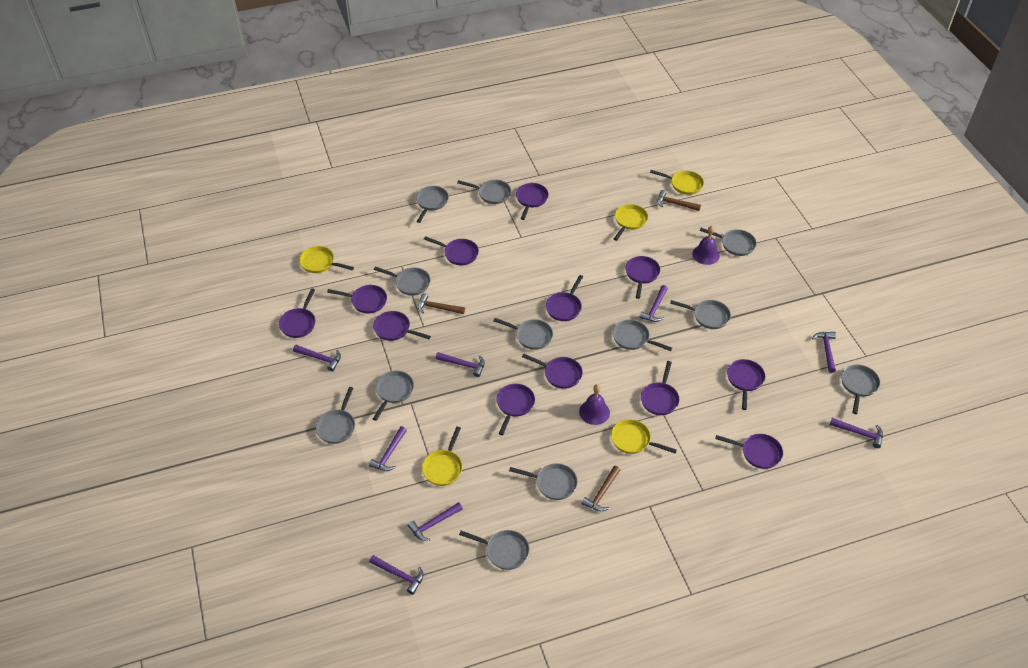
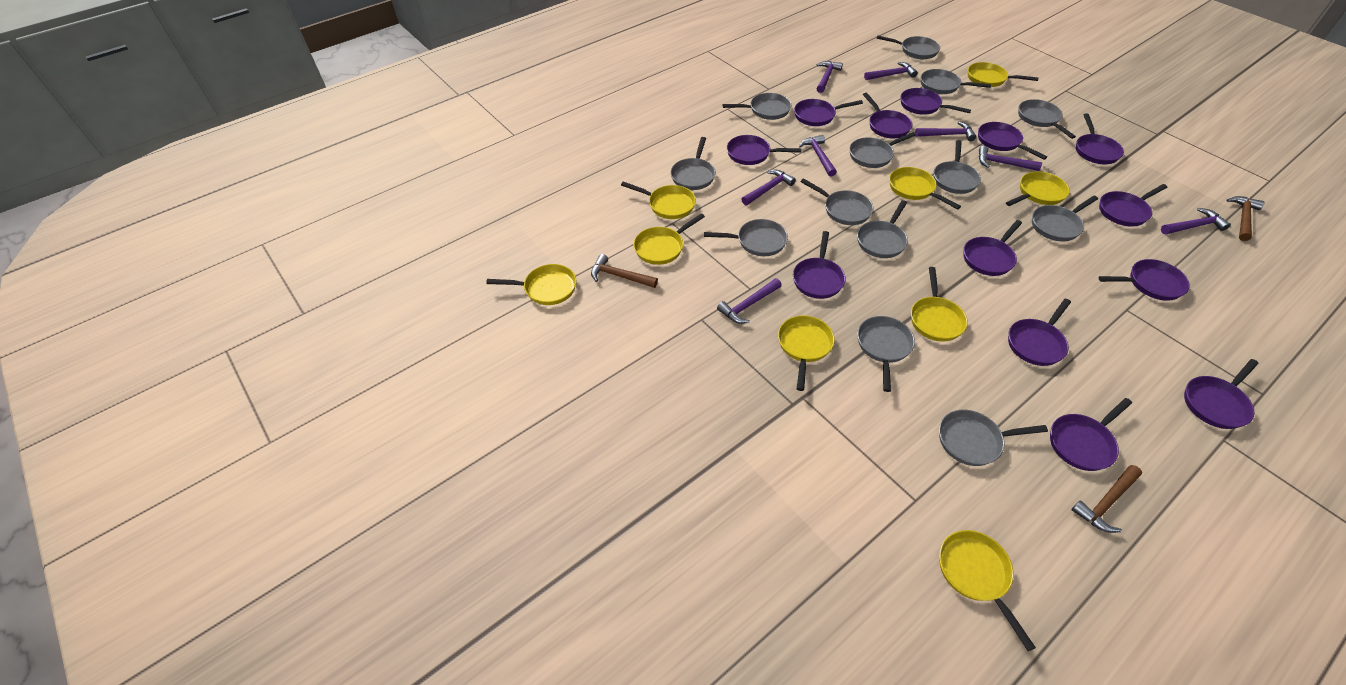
grey pan: 12 -> 13
purple bell: 2 -> 0
purple pan: 12 -> 13
yellow pan: 5 -> 9

